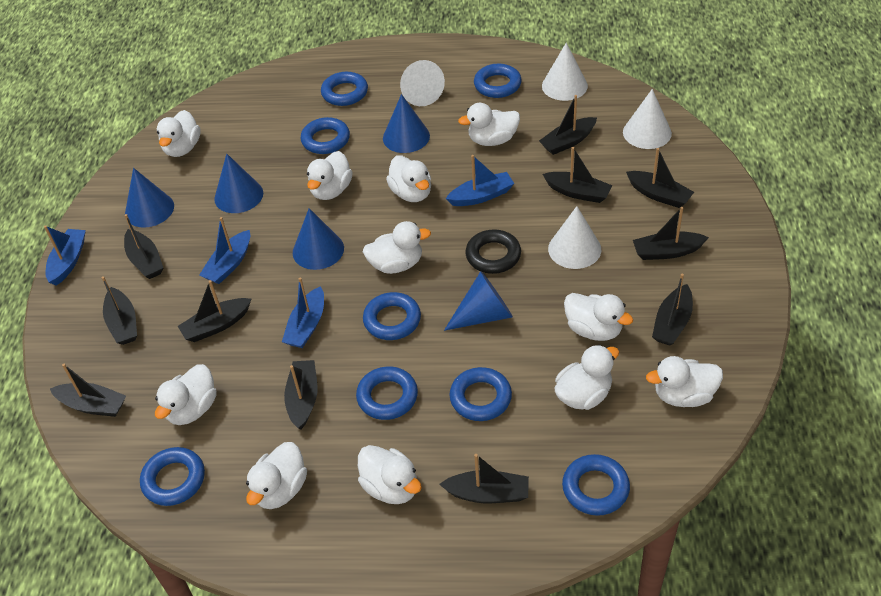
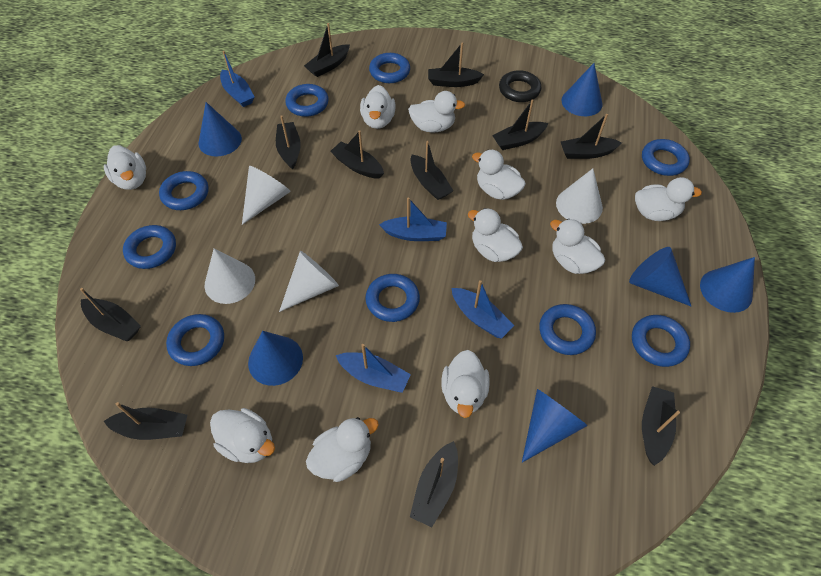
blue cone: 5 -> 6
blue ring: 8 -> 9
white duck: 11 -> 10

